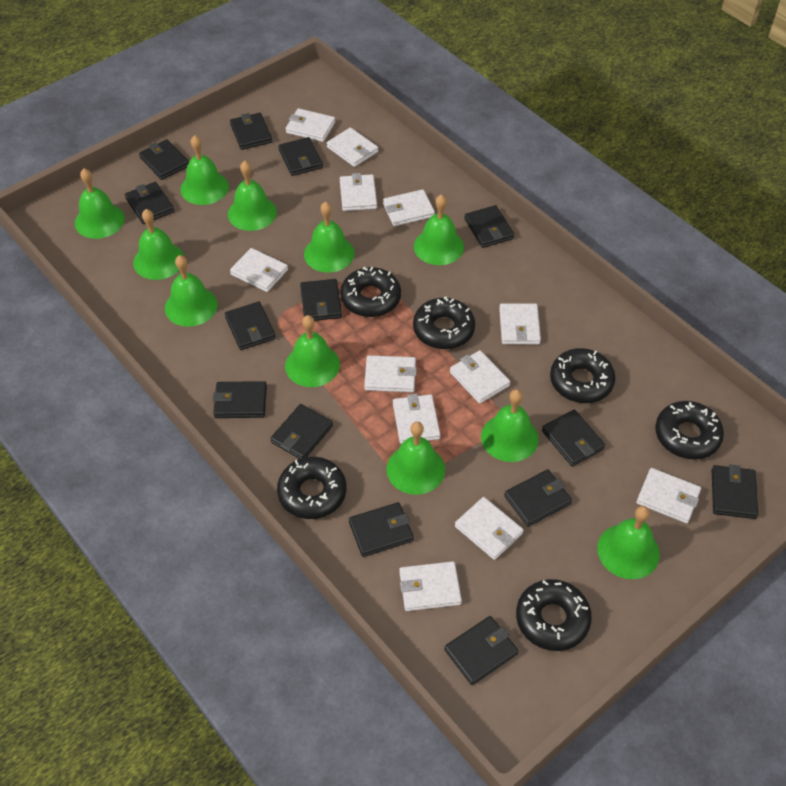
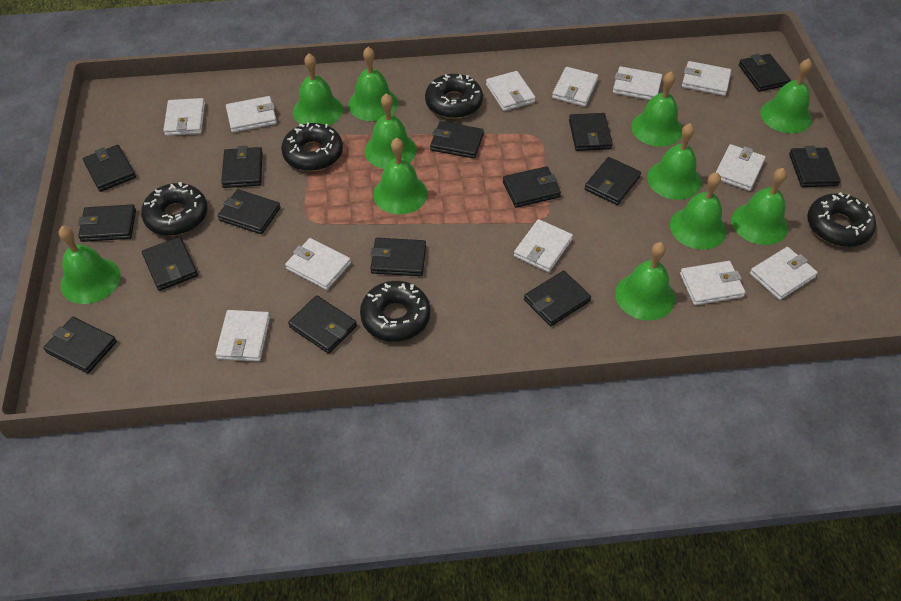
black donut: 6 -> 5
black wallet: 14 -> 15

